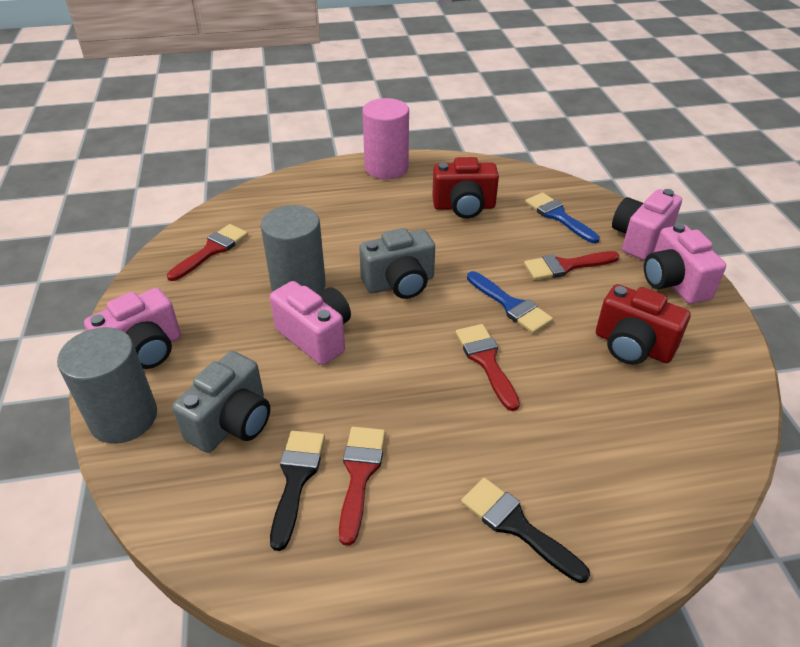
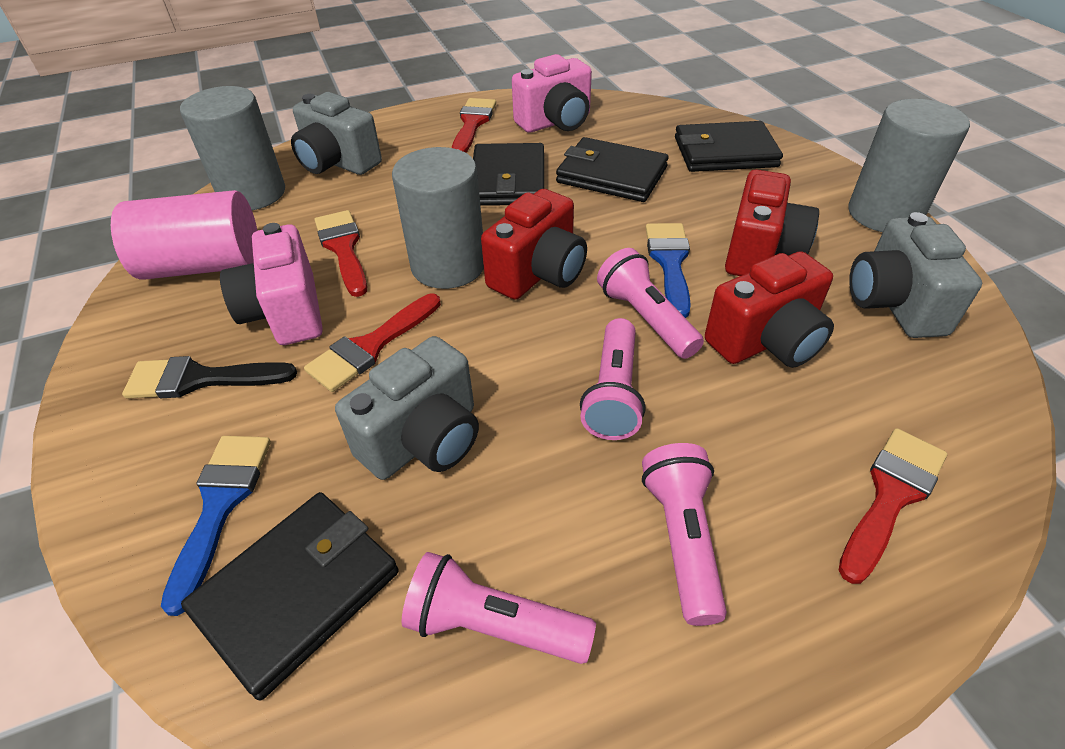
black brush: 2 -> 1
black wallet: 0 -> 4
grey camera: 2 -> 3
grey cylinder: 2 -> 3
pink camera: 4 -> 2
pink flashlight: 0 -> 4
red camera: 2 -> 3

